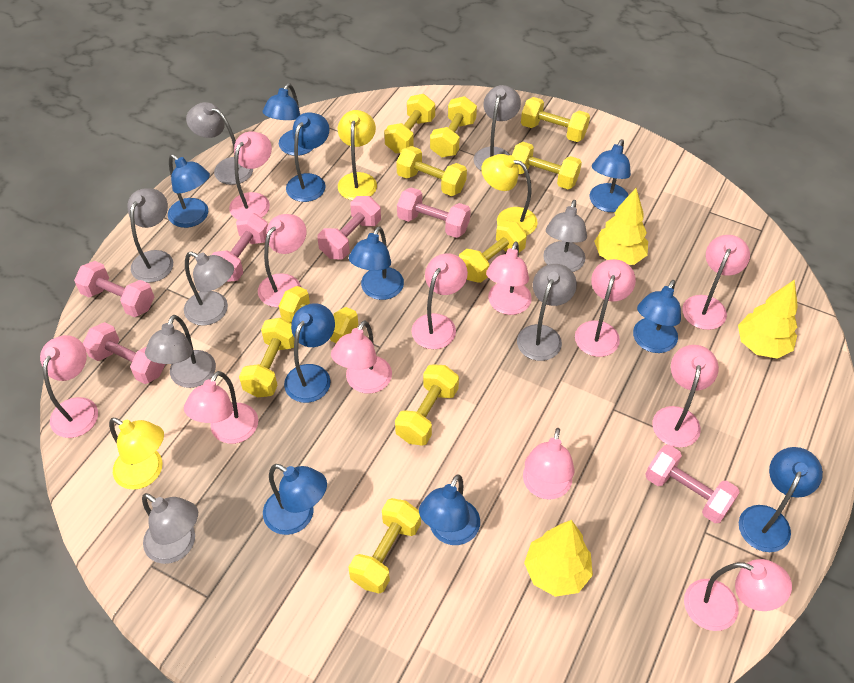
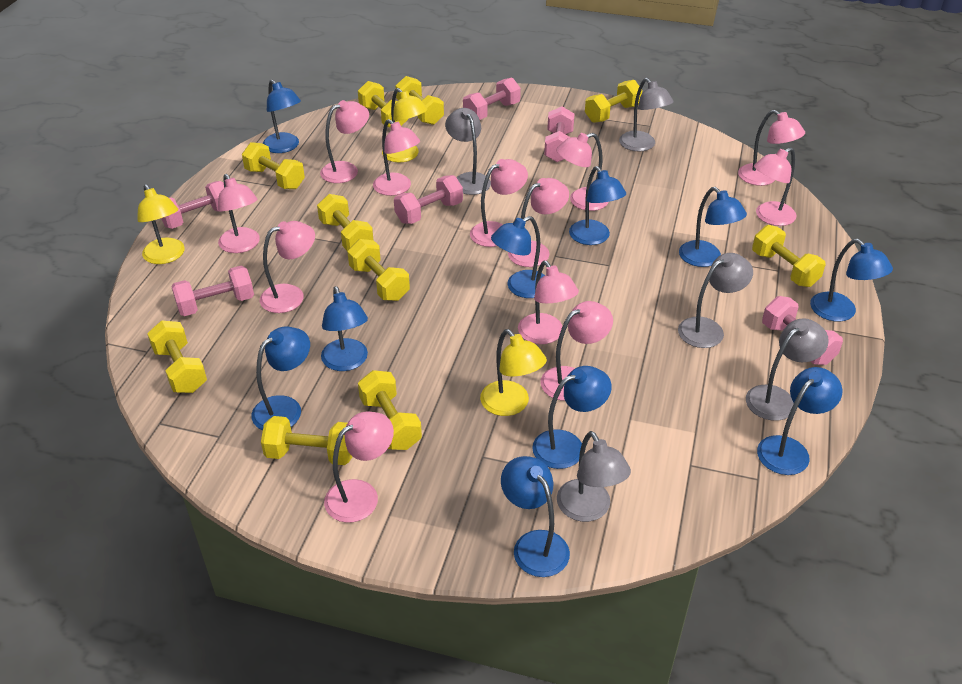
grey lamp: 8 -> 5
yellow tree: 3 -> 0

